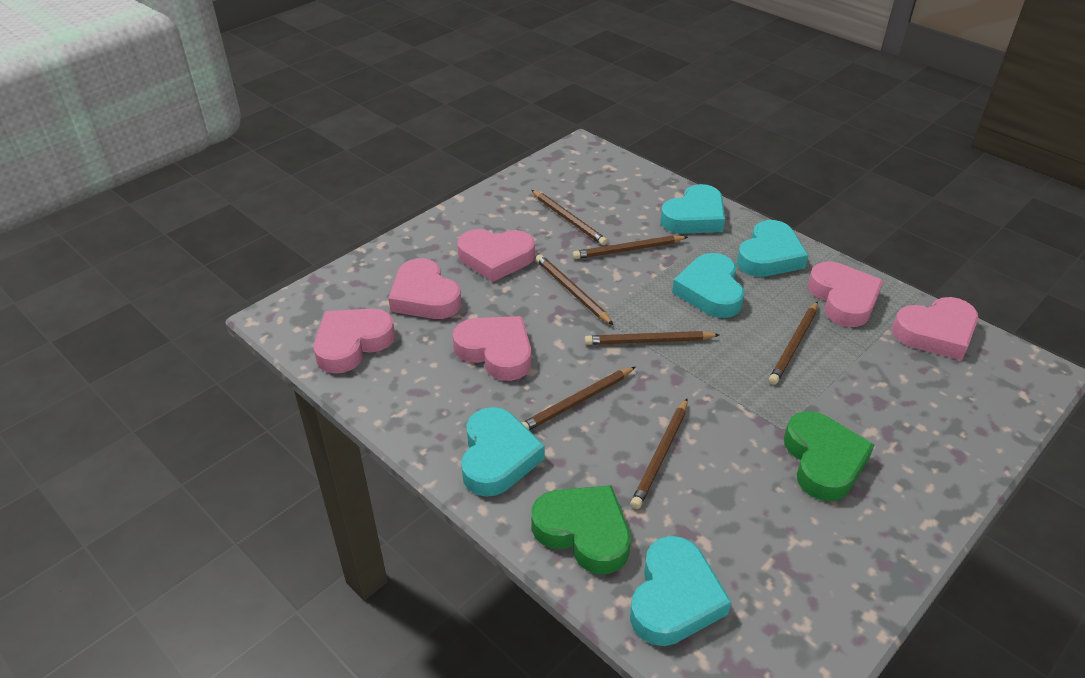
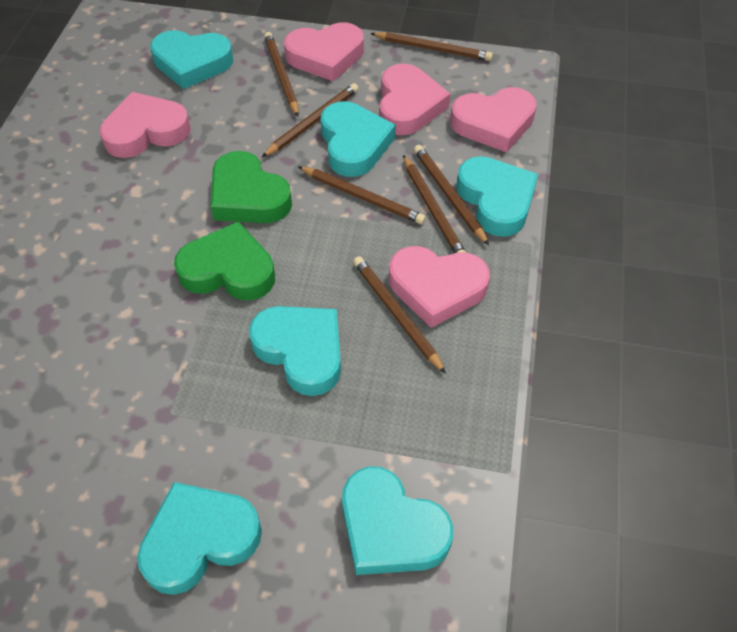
pink heart: 6 -> 5
turquoise heart: 5 -> 6

